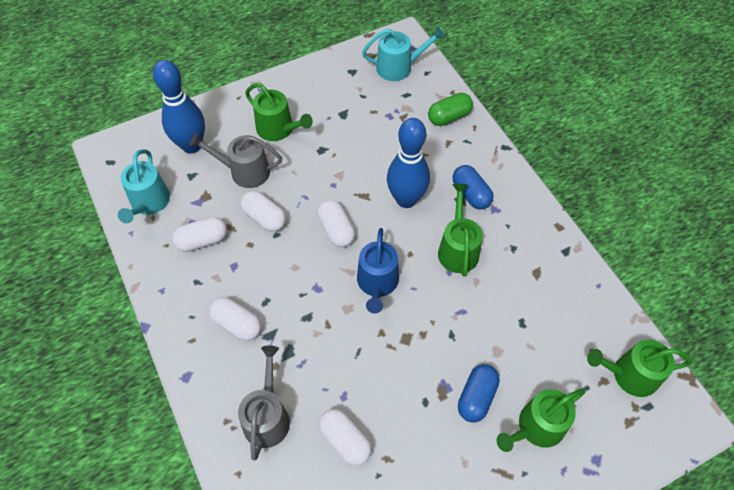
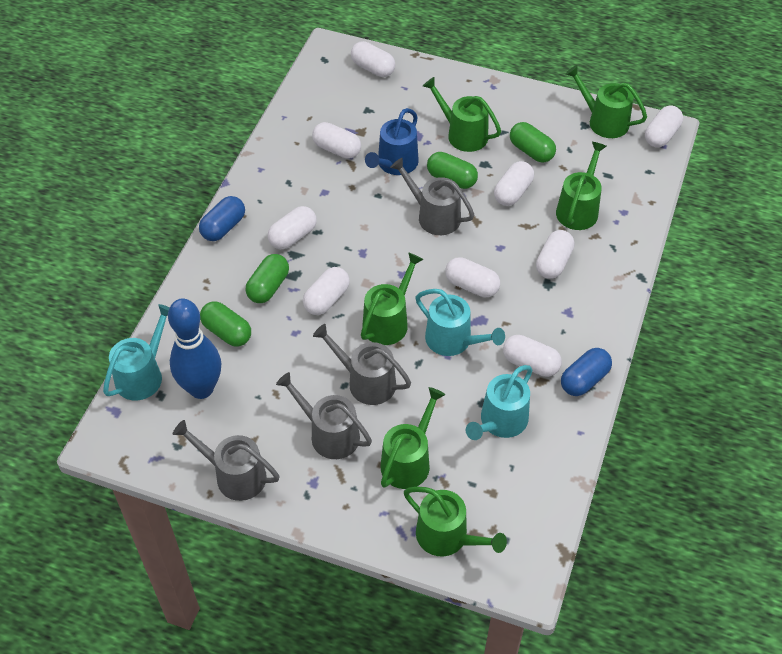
blue bowling pin: 2 -> 1
green capsule: 1 -> 4
green watering can: 4 -> 6
grey watering can: 2 -> 4
turquoise watering can: 2 -> 3
white capsule: 5 -> 9

